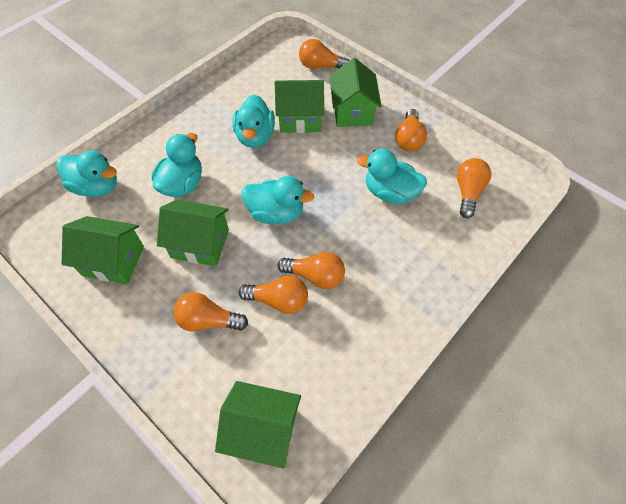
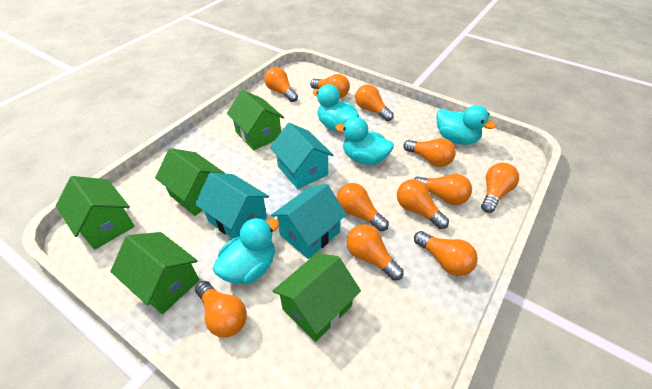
orange light bulb: 6 -> 11
turquoise duck: 5 -> 4
turquoise house: 0 -> 3

